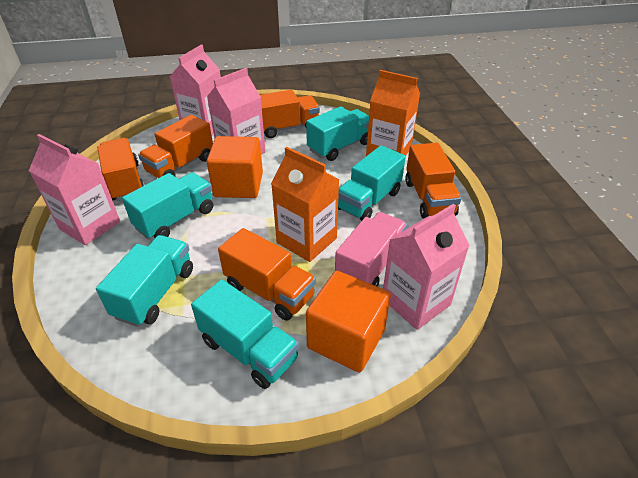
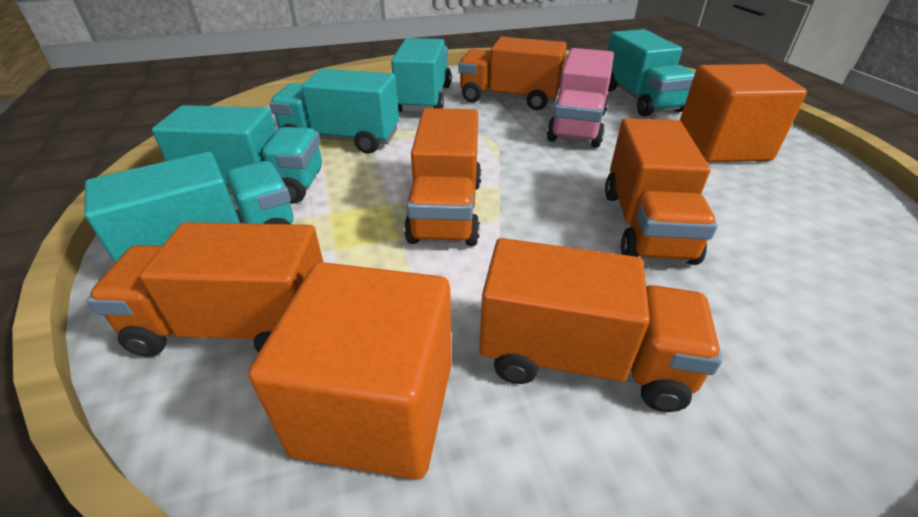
orange carton: 2 -> 0
pink carton: 4 -> 0

